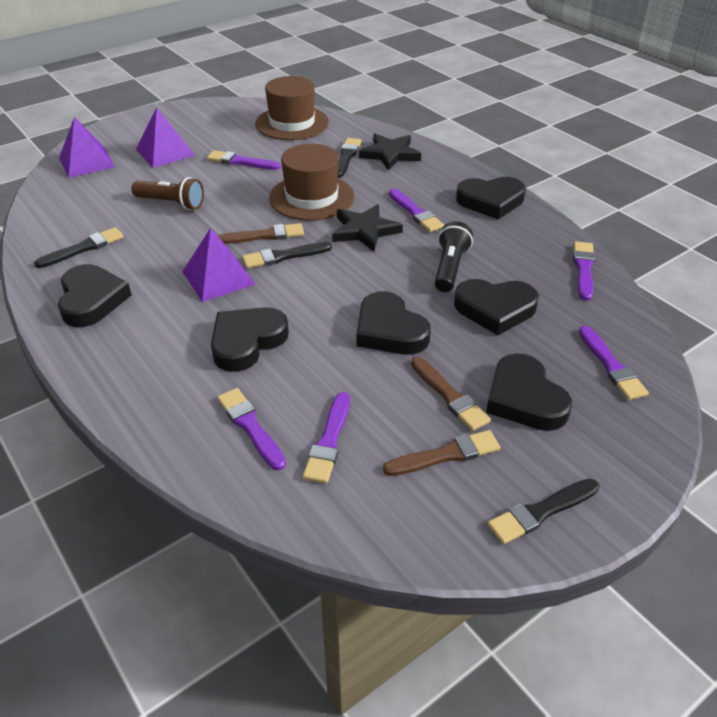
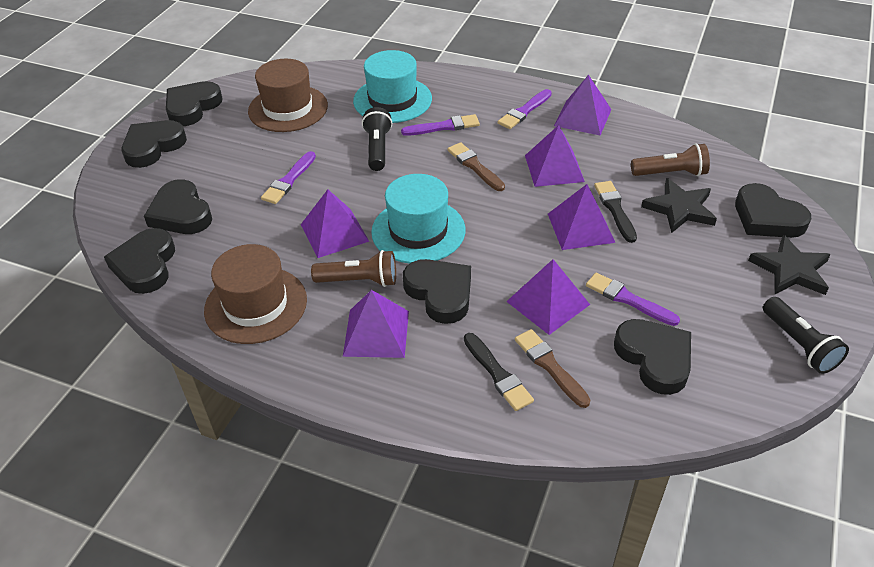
black brush: 4 -> 2
black flashlight: 1 -> 2
black heart: 6 -> 7
brown brush: 3 -> 2
brown flashlight: 1 -> 2
purple brush: 6 -> 4
purple pyramid: 3 -> 6
turquoise hat: 0 -> 2

